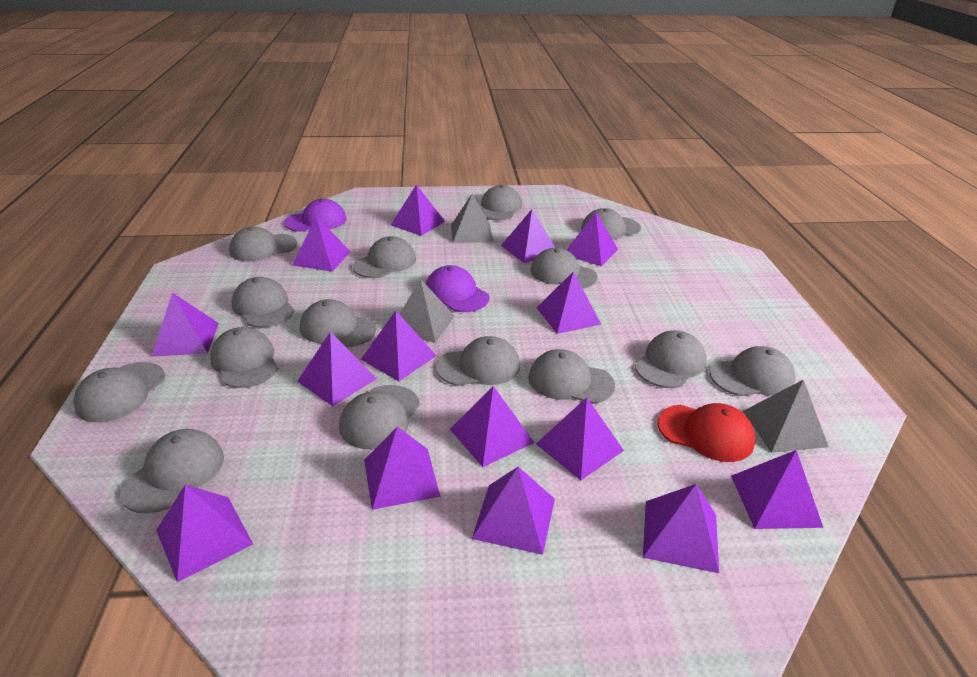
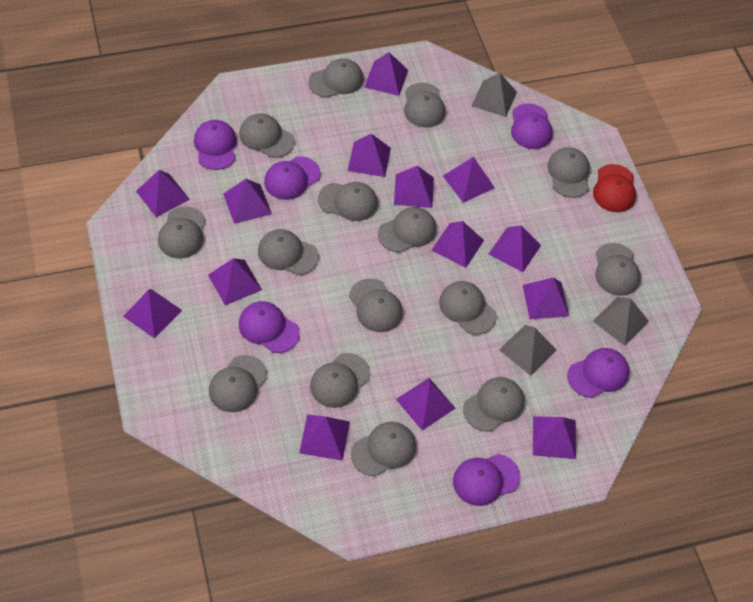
purple cap: 2 -> 6
purple pyramid: 15 -> 14

